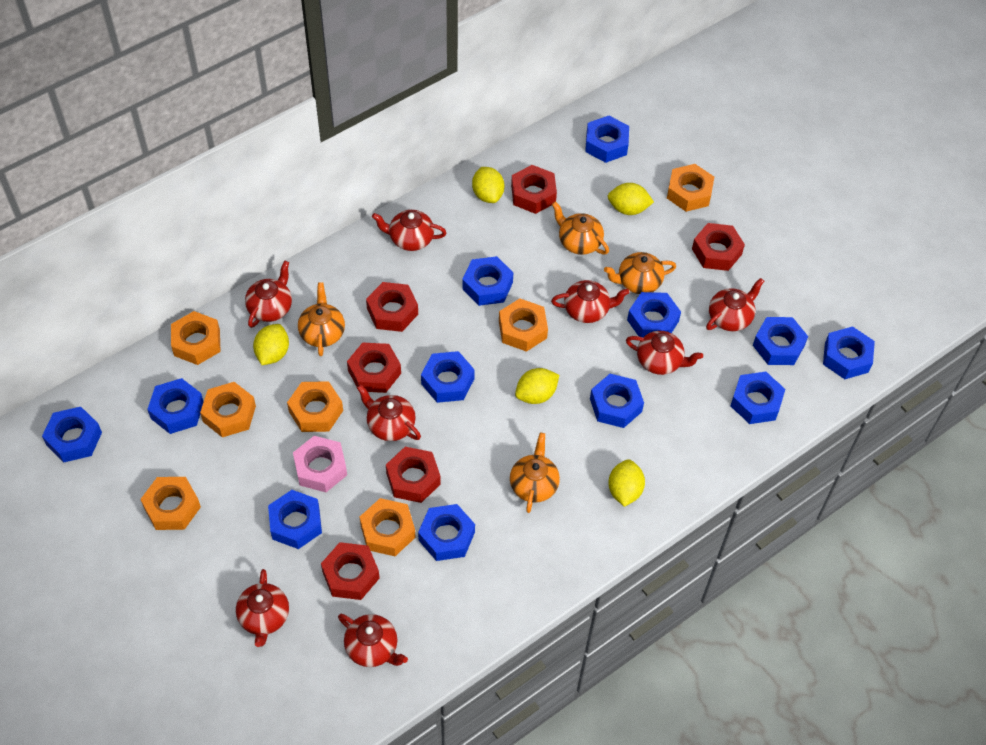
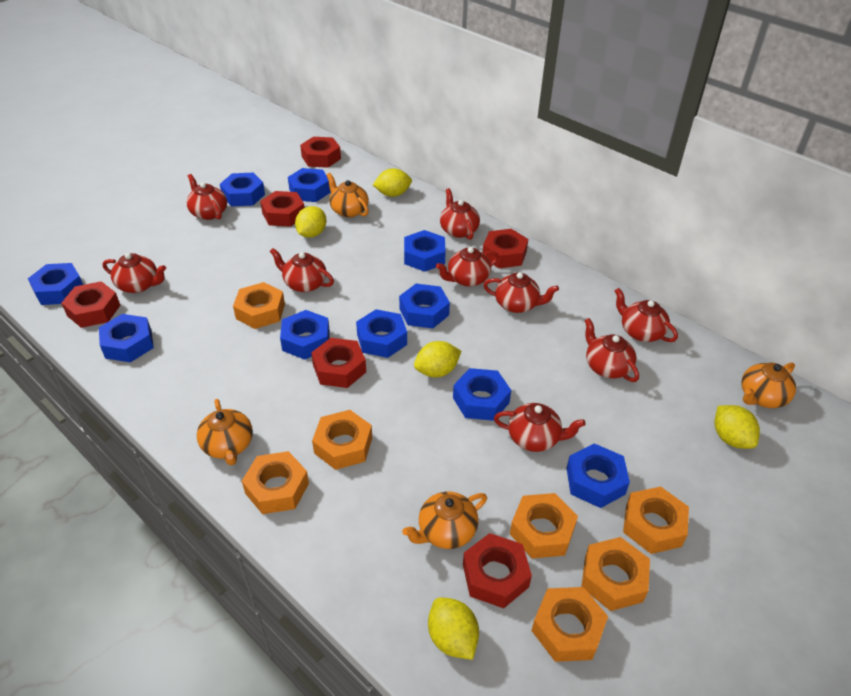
blue nut: 12 -> 10
pink nut: 1 -> 0
red teapot: 8 -> 9

